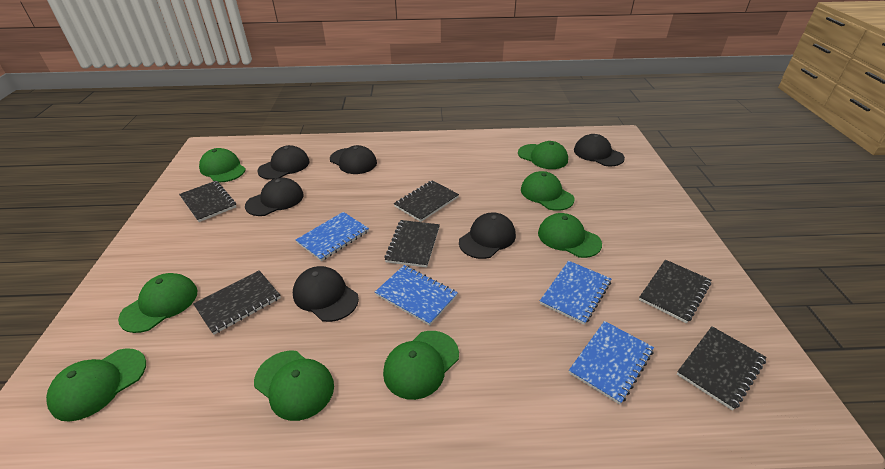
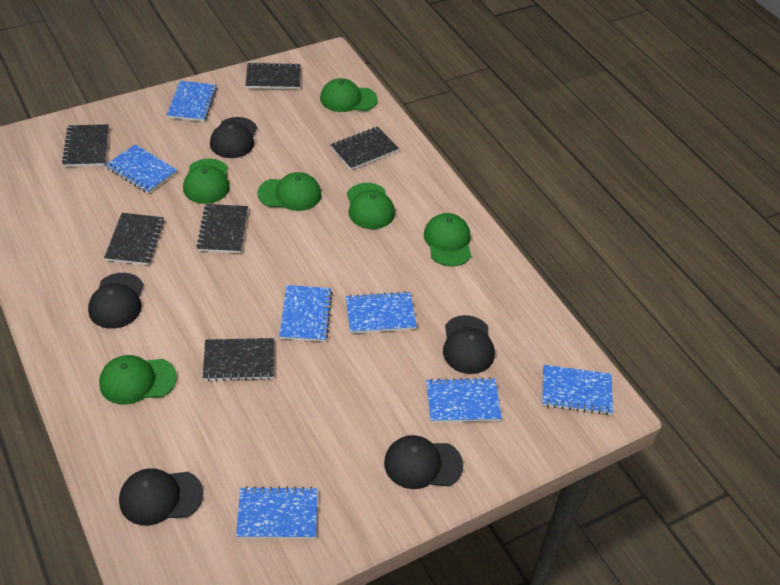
black cap: 6 -> 5
blue notebook: 4 -> 7
green cap: 8 -> 6

